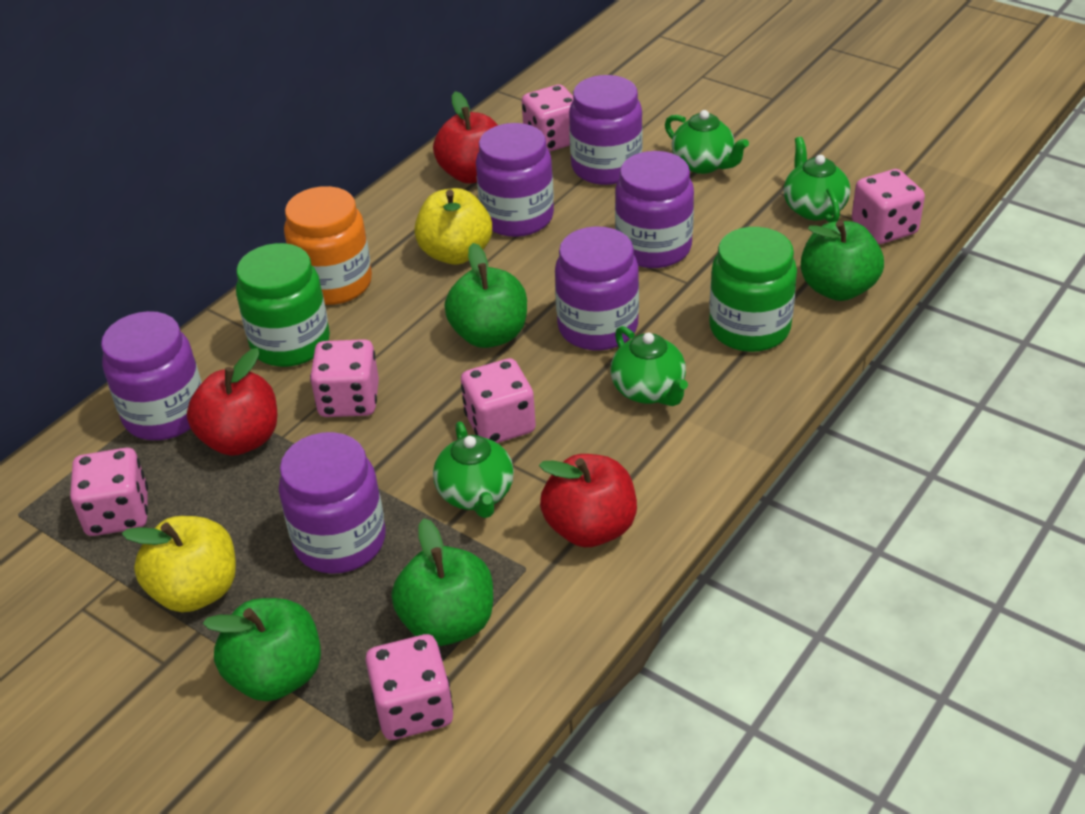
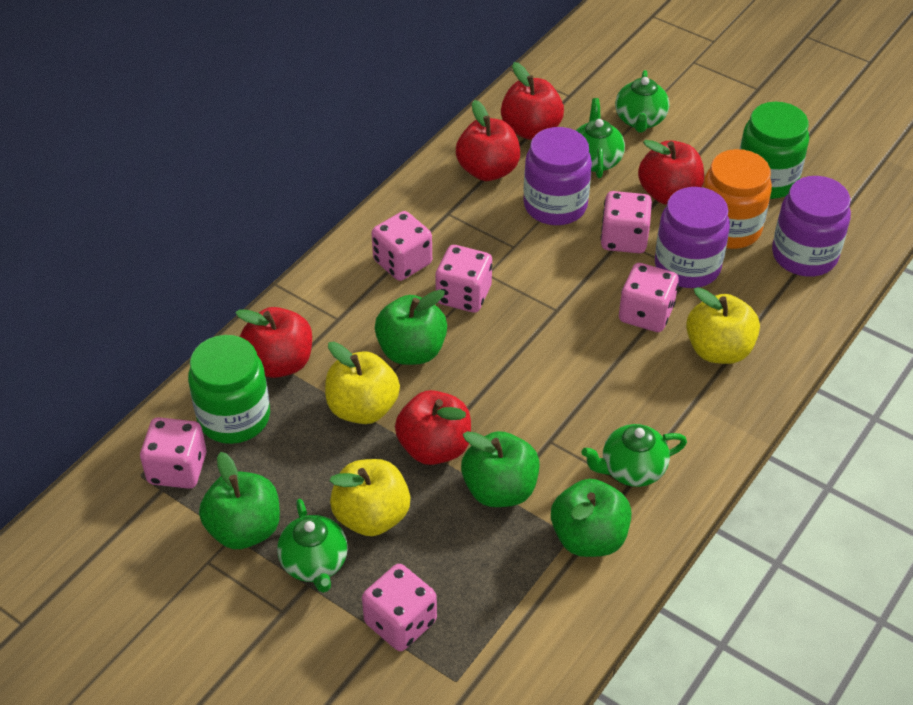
purple jar: 6 -> 3
red apple: 3 -> 5
yellow apple: 2 -> 3

